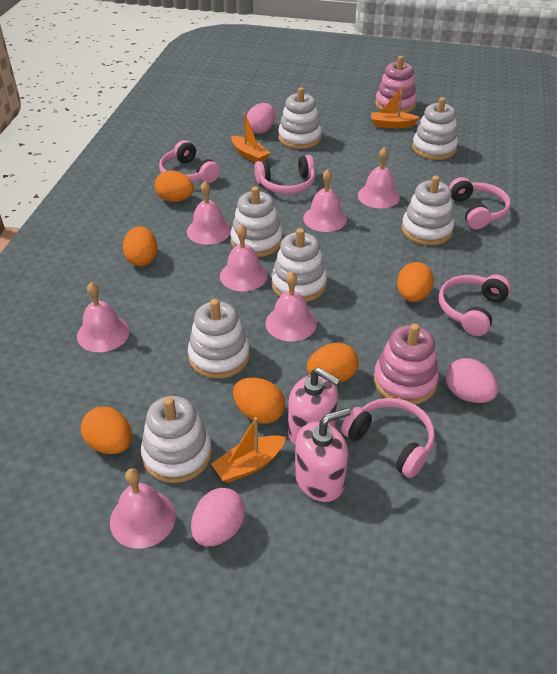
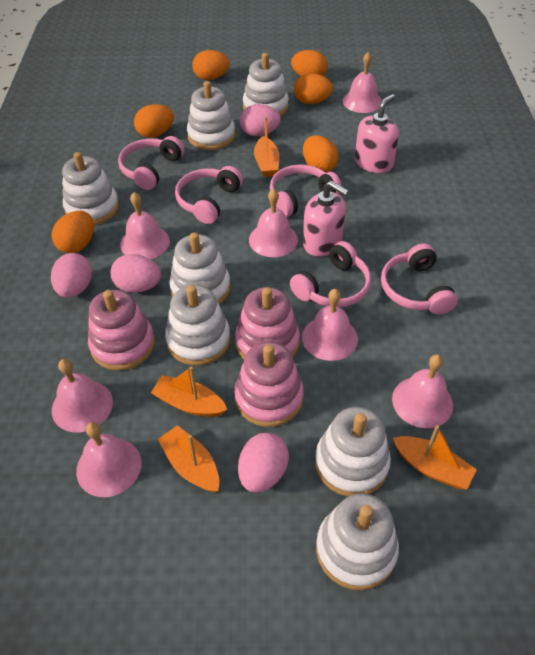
orange boat: 3 -> 4
pink egg: 3 -> 4
pink stacking toy: 2 -> 3

